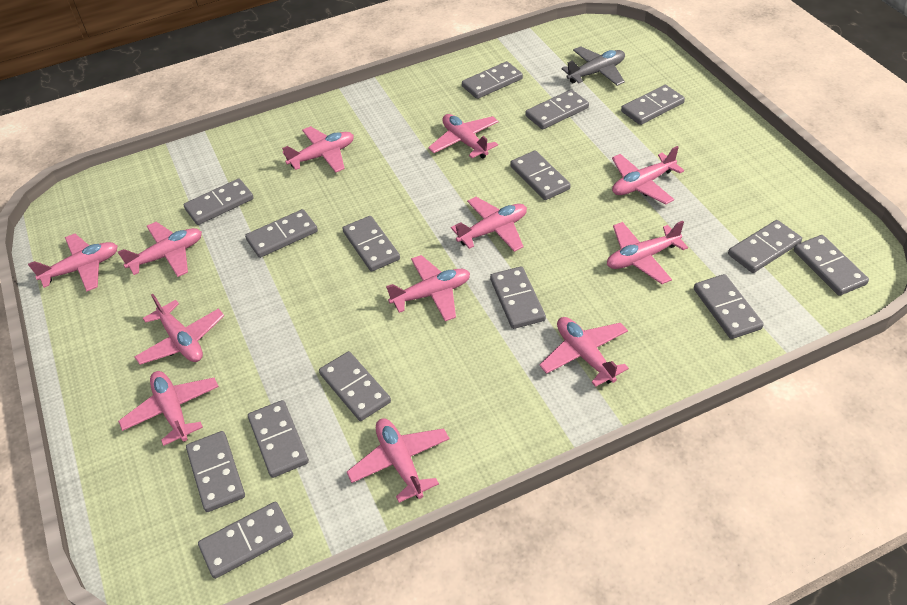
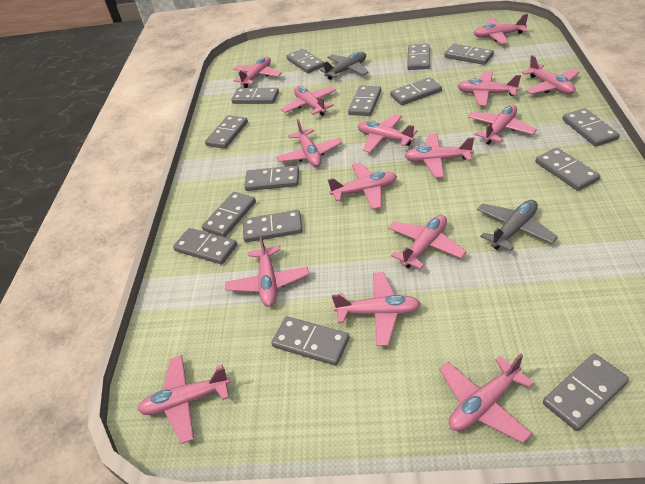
grey plane: 1 -> 2
pink plane: 12 -> 15

